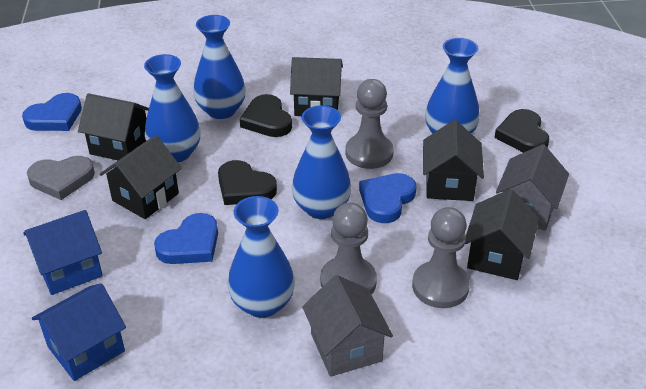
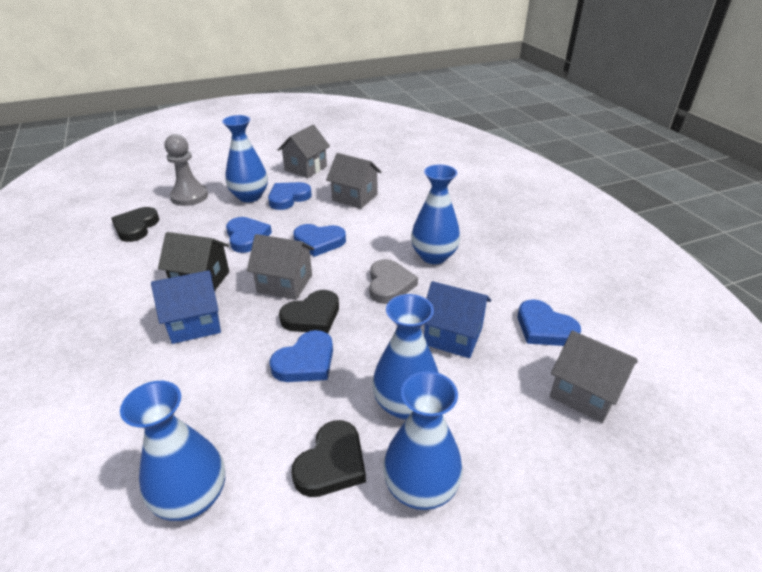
black house: 5 -> 1
blue heart: 3 -> 5
grey house: 2 -> 4
grey pawn: 3 -> 1

